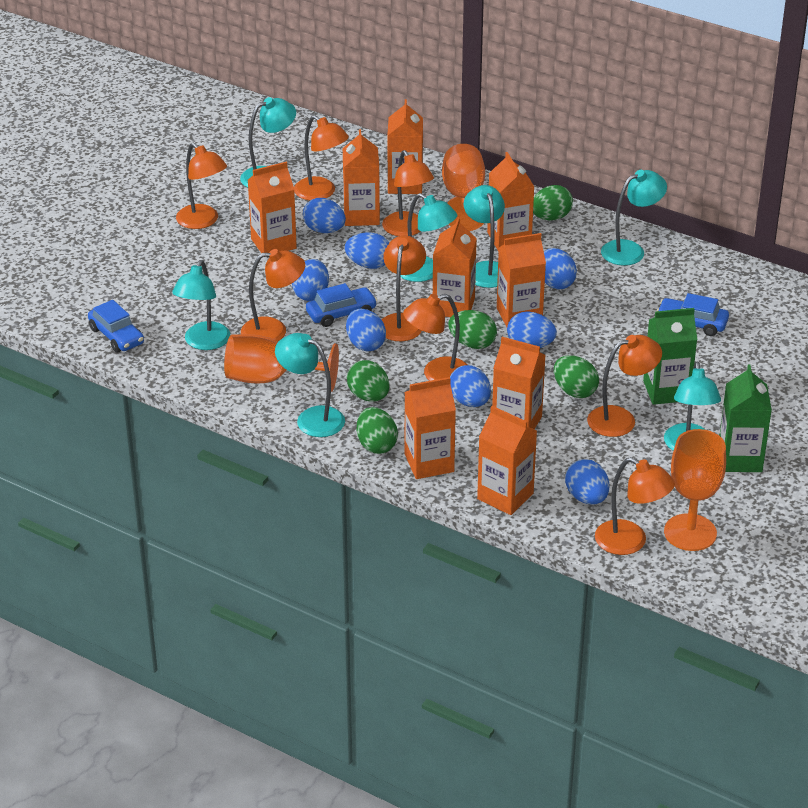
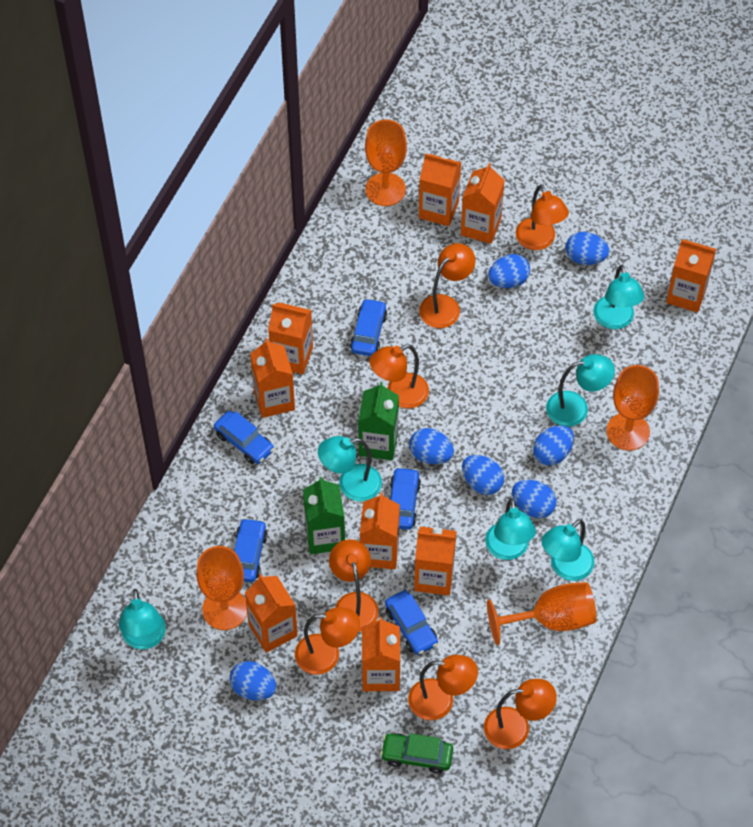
blue car: 3 -> 5
blue egg: 8 -> 7
green car: 0 -> 1
green egg: 5 -> 0
orange goblet: 3 -> 4
orange lamp: 8 -> 7
turquoise lamp: 7 -> 6

